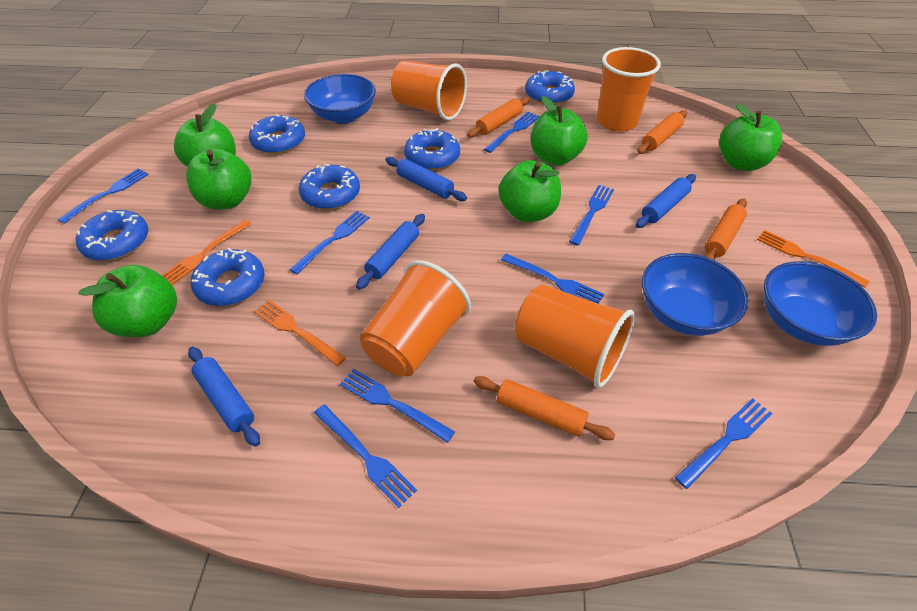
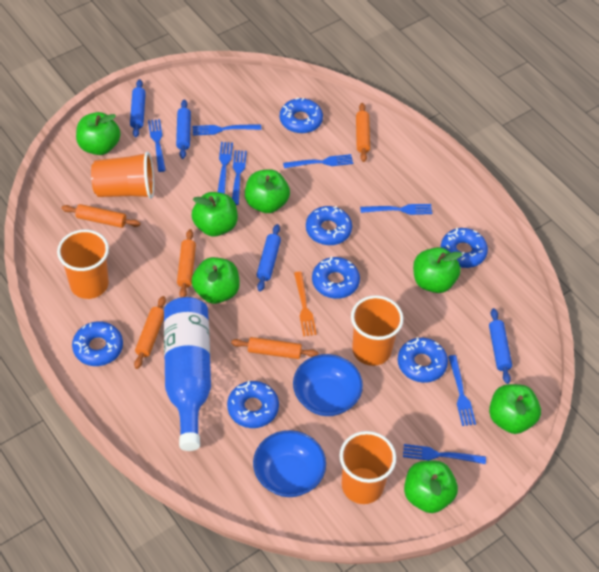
blue bottle: 0 -> 1
blue bowl: 3 -> 2
blue donut: 6 -> 7
green apple: 6 -> 7
orange fork: 3 -> 1
orange rolling pin: 4 -> 5

